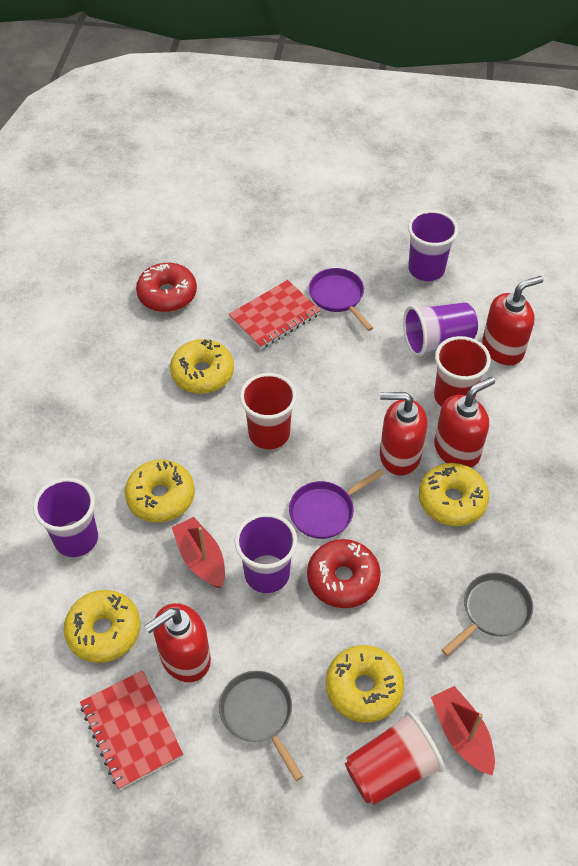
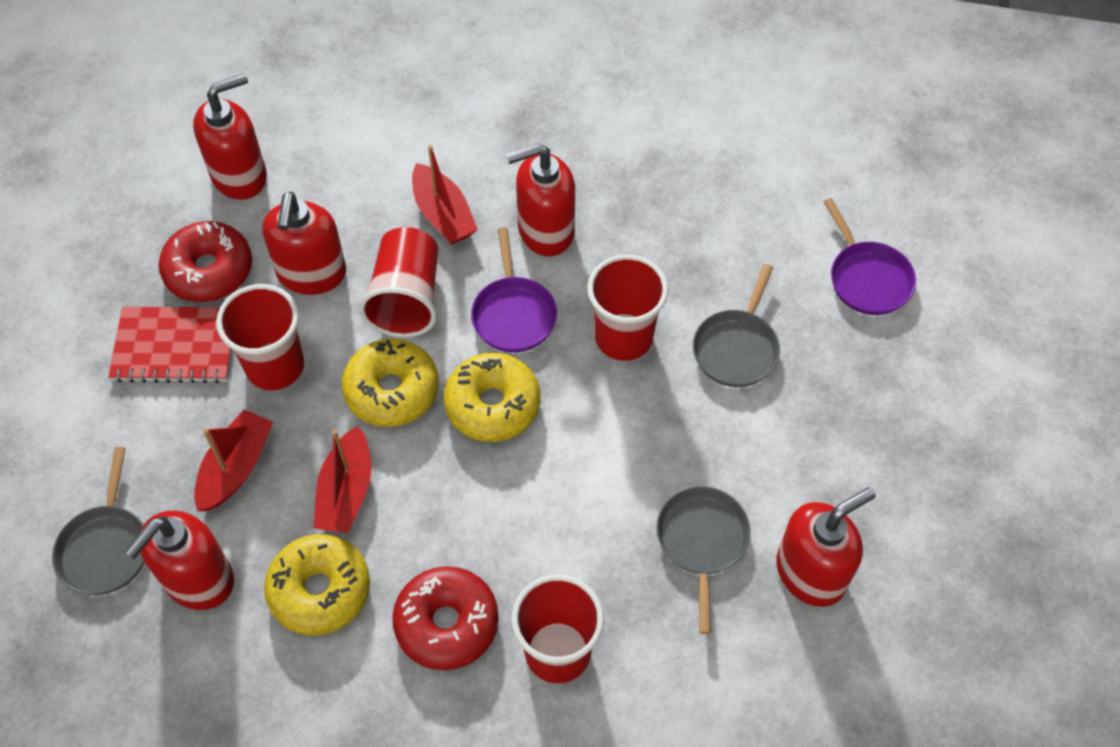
grey pan: 2 -> 3
purple cup: 4 -> 0
red boat: 2 -> 3
red cup: 3 -> 4
red notebook: 2 -> 1
red soap dispenser: 4 -> 5
yellow donut: 5 -> 3

